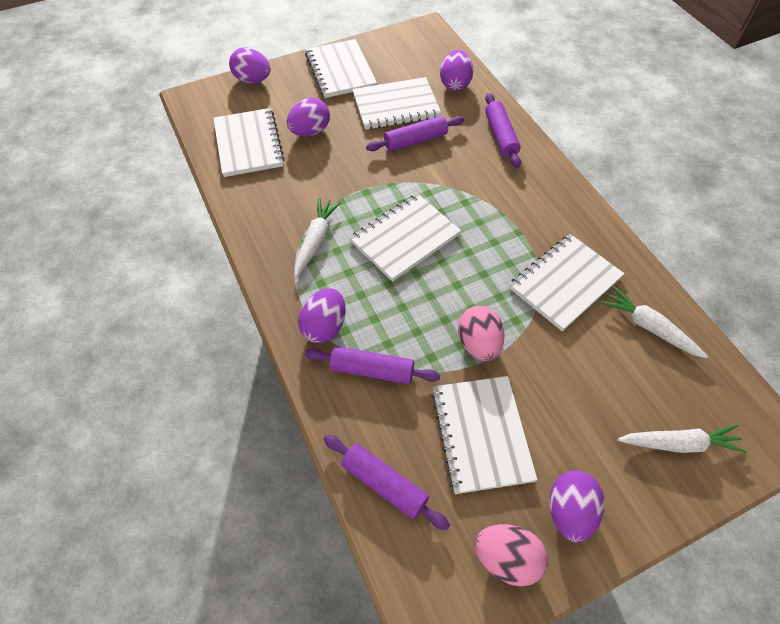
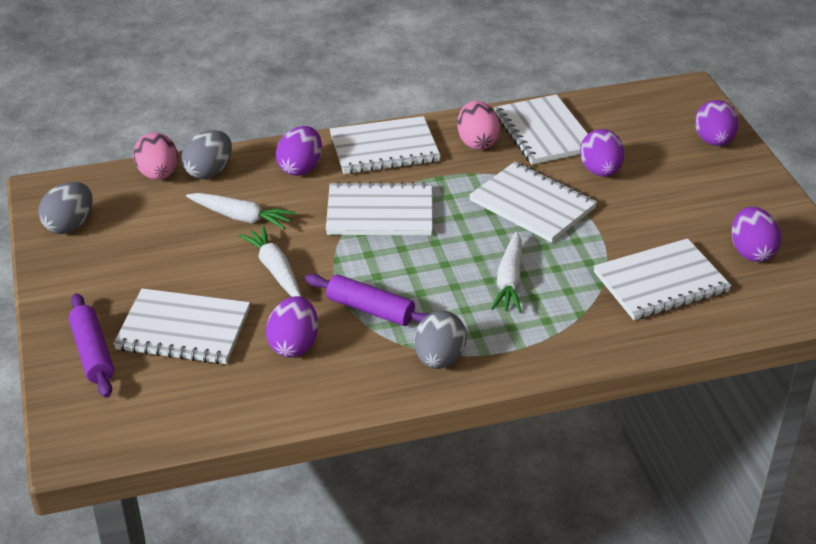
grey egg: 0 -> 3
purple rolling pin: 4 -> 2

